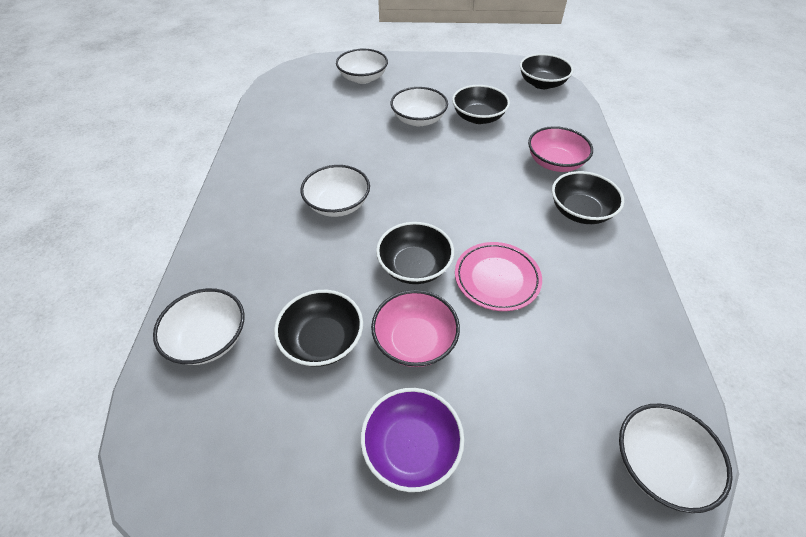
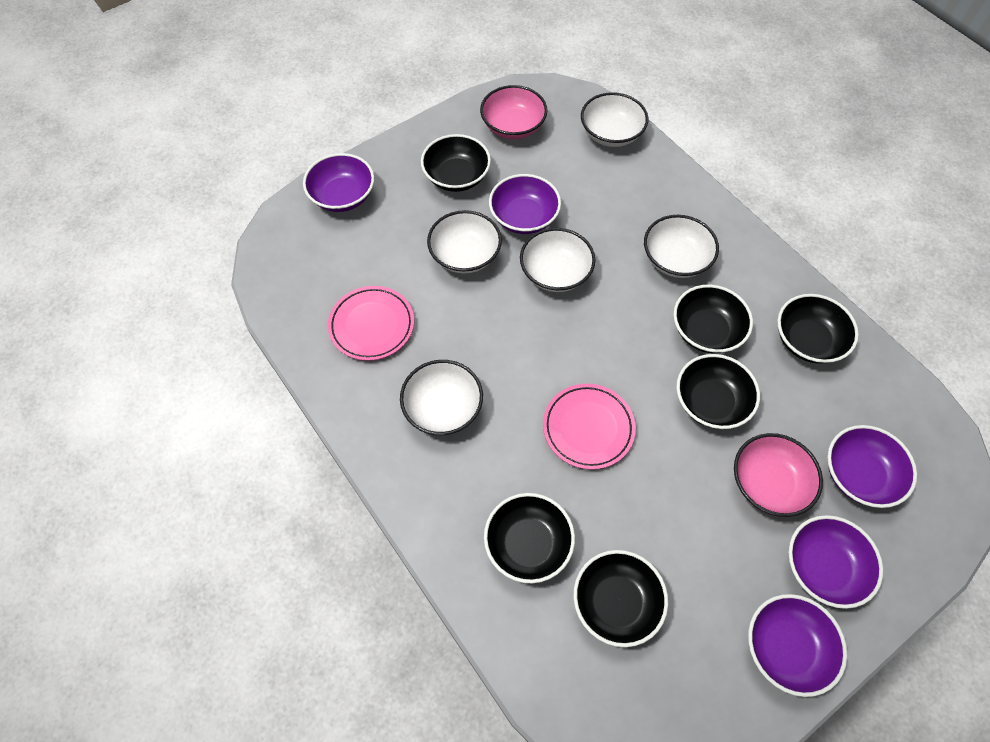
black bowl: 5 -> 6
pink plate: 1 -> 2
purple bowl: 1 -> 5

